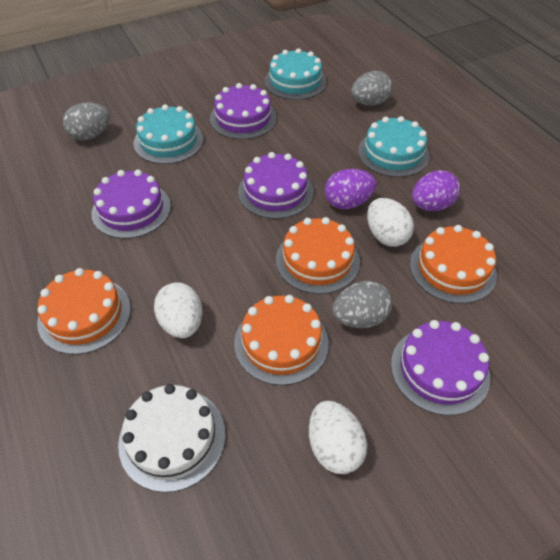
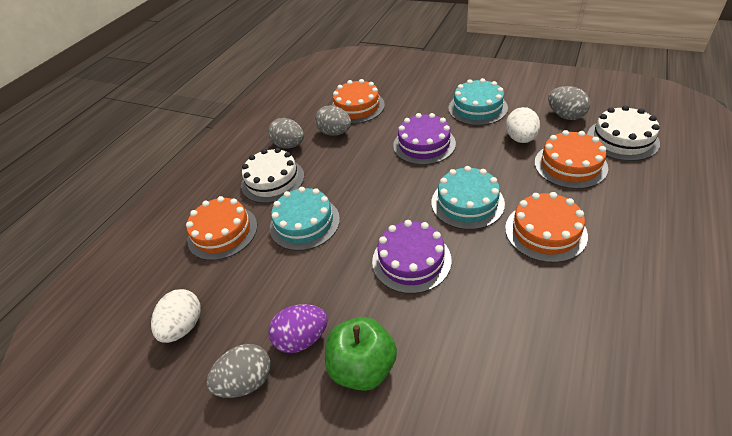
green apple: 0 -> 1
grey egg: 3 -> 4
purple cake: 4 -> 2
purple egg: 2 -> 1
white cake: 1 -> 2
white egg: 3 -> 2

